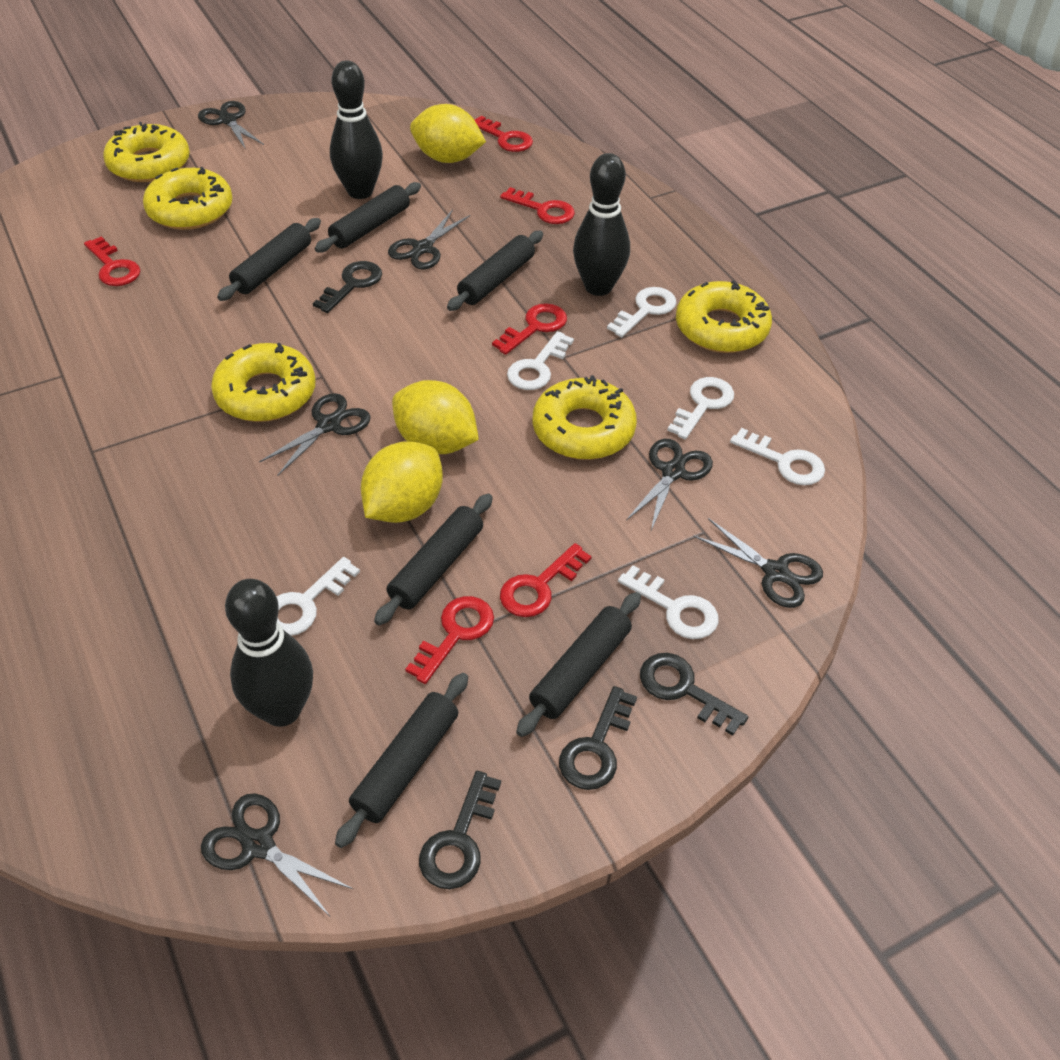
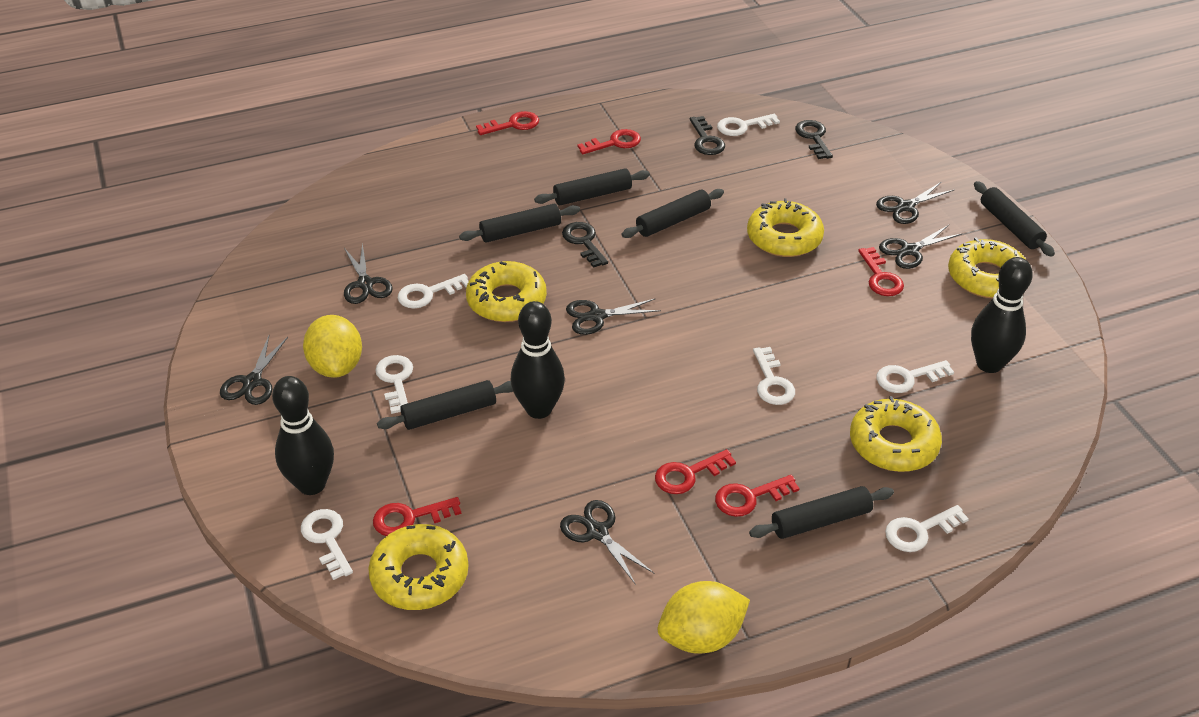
black key: 4 -> 3
white key: 6 -> 7
yellow lemon: 3 -> 2

